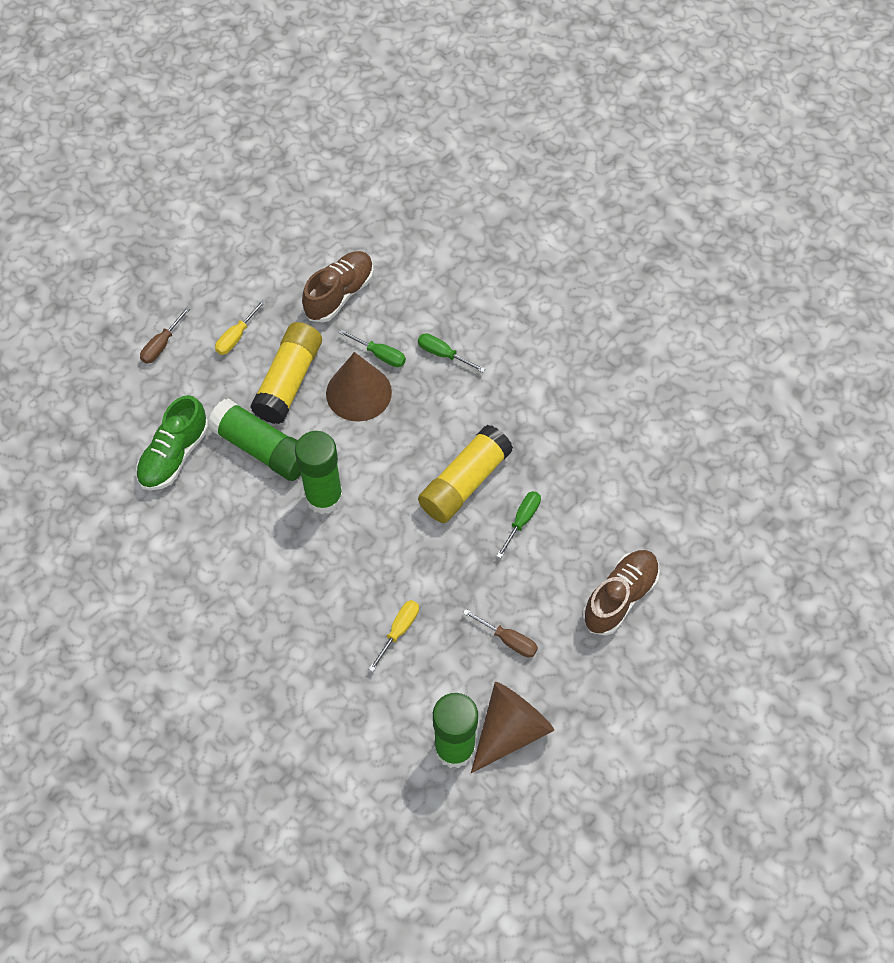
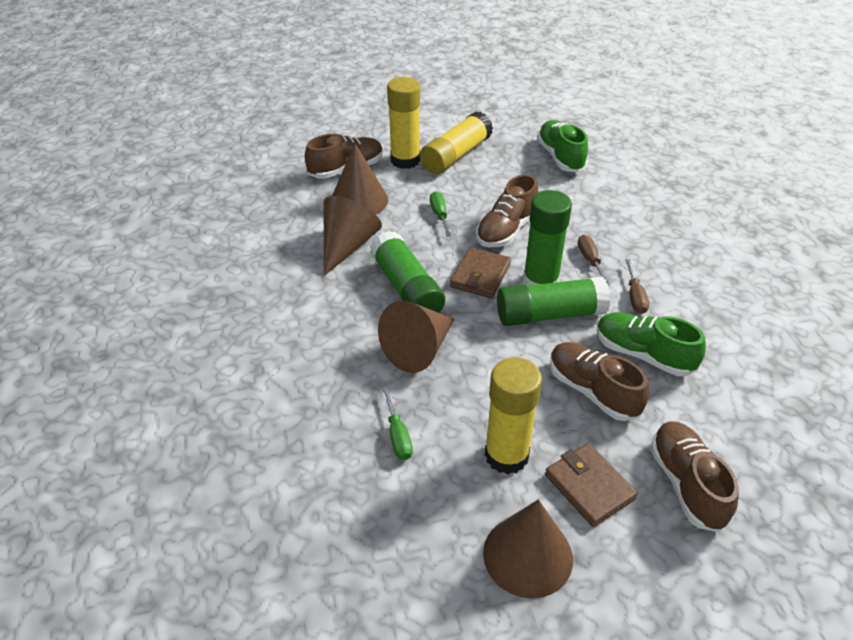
brown cone: 2 -> 4
brown shoe: 2 -> 4
brown wallet: 0 -> 2
green screwdriver: 3 -> 2
green shoe: 1 -> 2
yellow glue stick: 2 -> 3
yellow screwdriver: 2 -> 0

